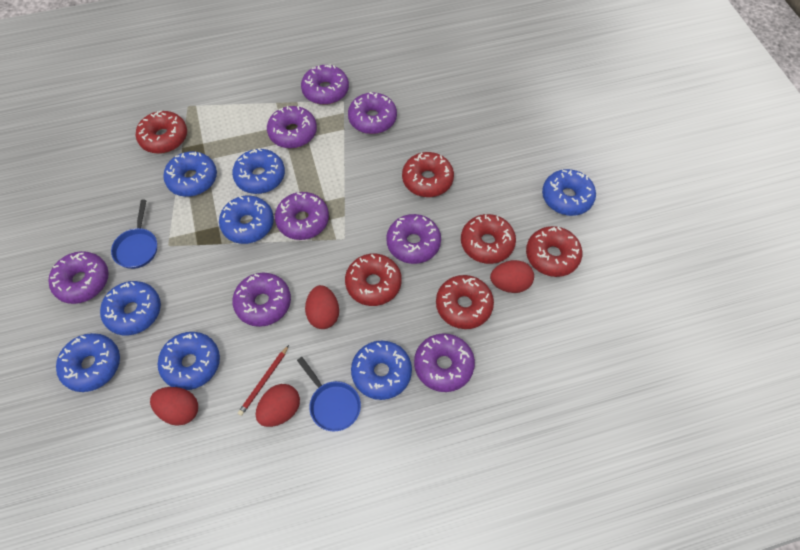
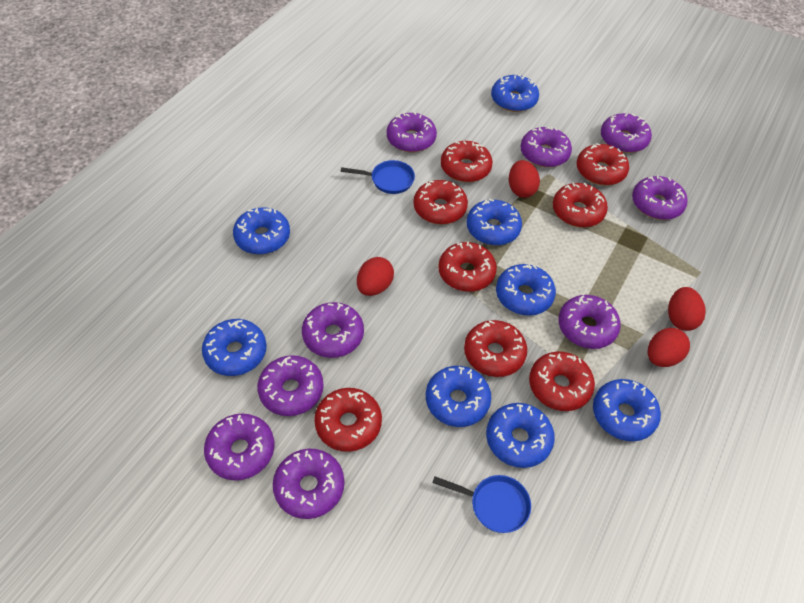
purple donut: 8 -> 9
red donut: 6 -> 8
red pencil: 1 -> 0

